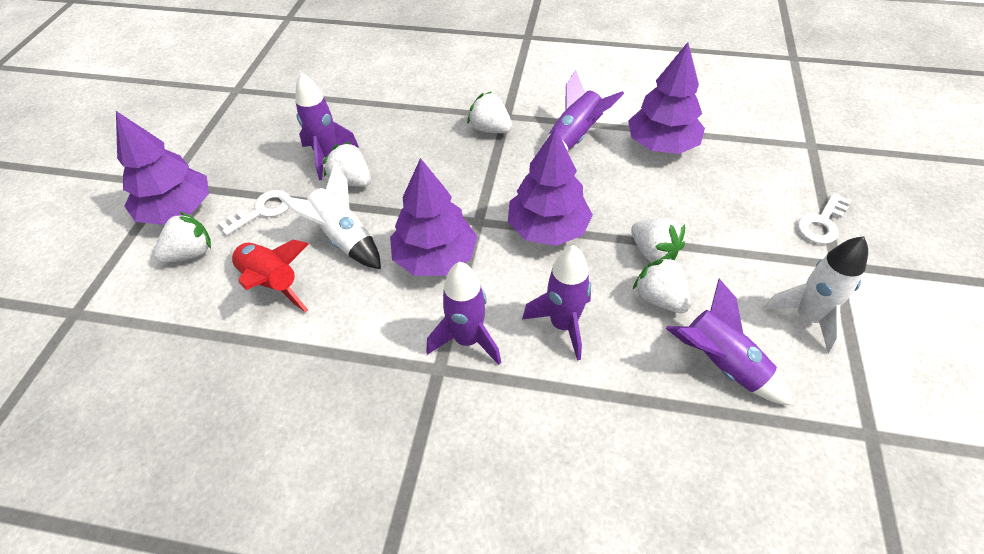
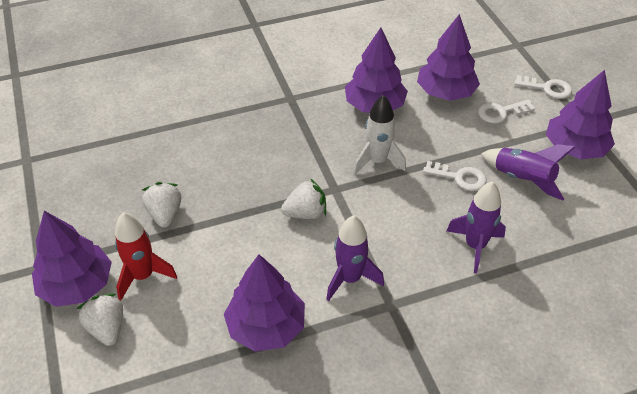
purple rocket: 5 -> 3
purple tree: 4 -> 5
white key: 2 -> 3
white rocket: 2 -> 1
white strawberry: 5 -> 3

